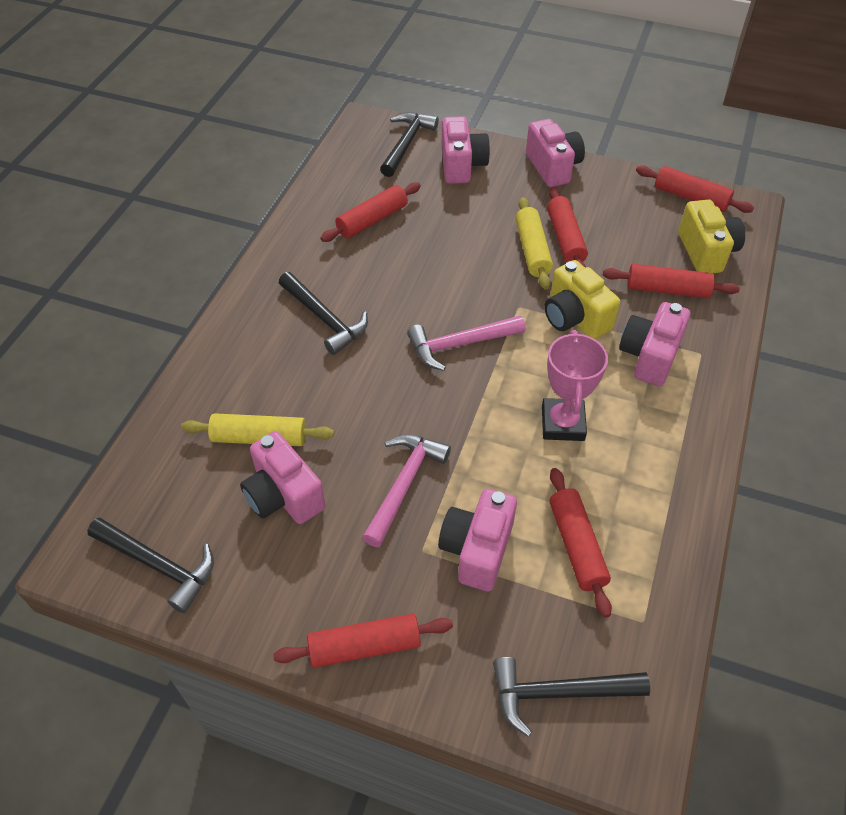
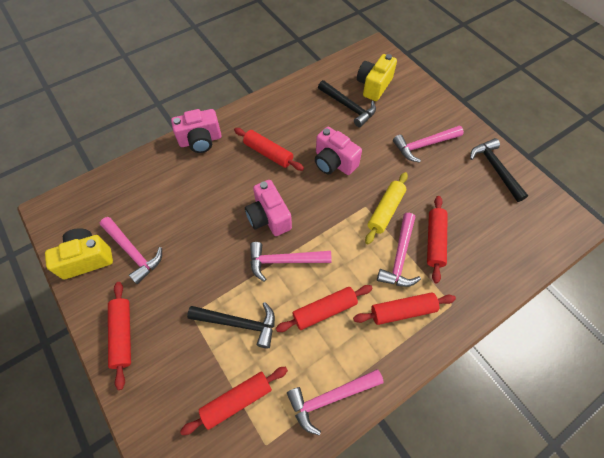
black hammer: 4 -> 3
pink camera: 5 -> 3
pink hammer: 2 -> 5
pink trophy: 1 -> 0
yellow rolling pin: 2 -> 1

